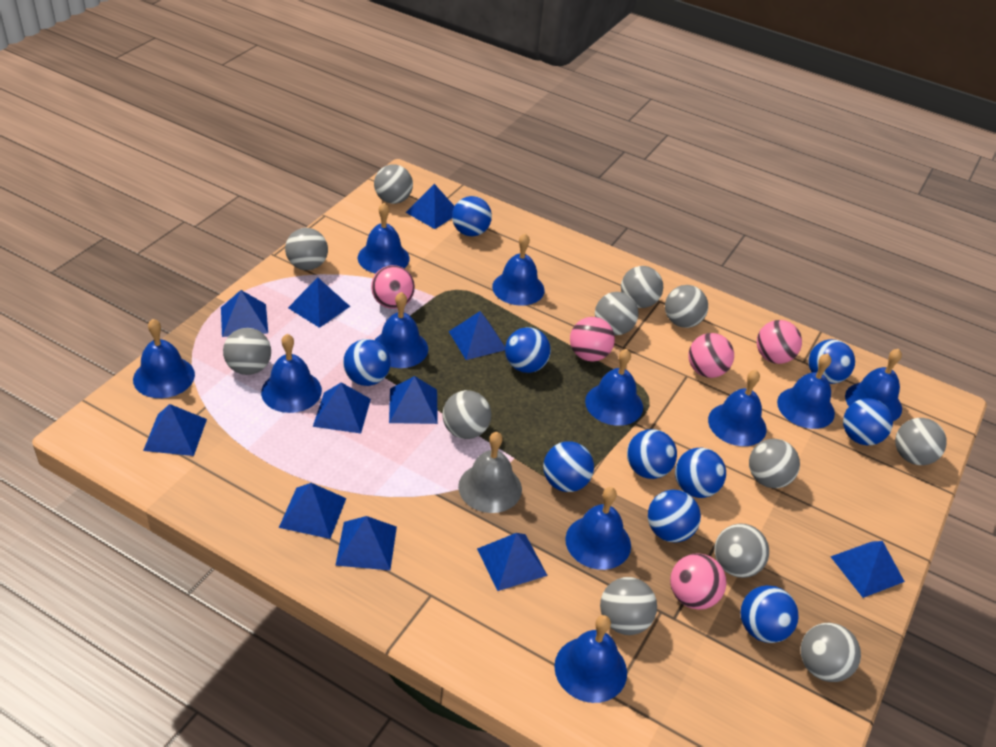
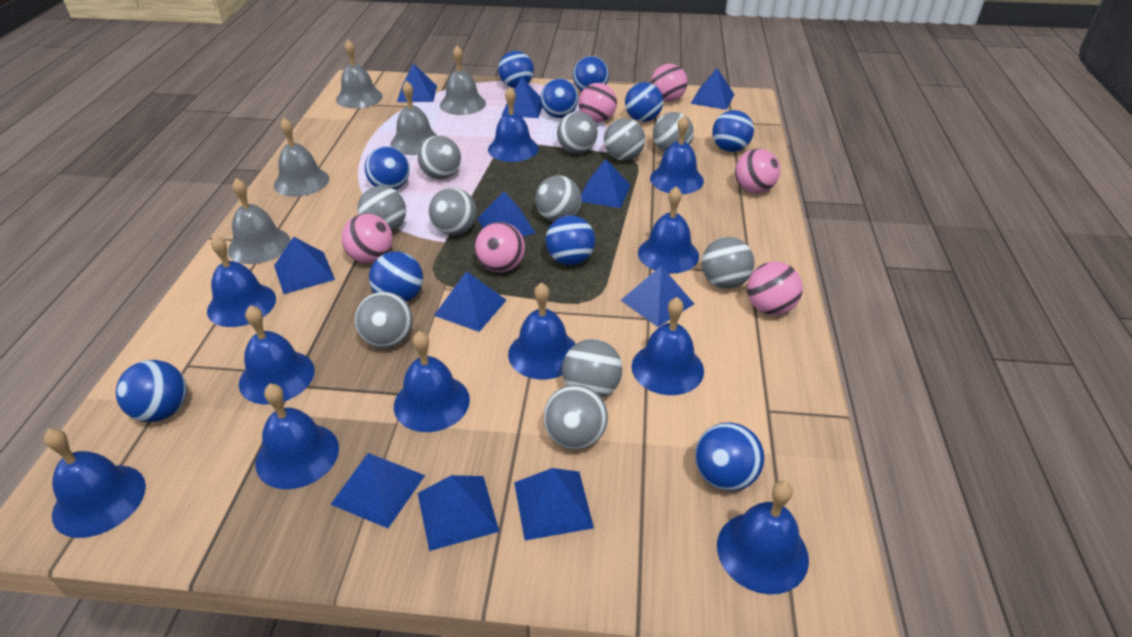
grey ball: 12 -> 11
grey bell: 1 -> 5
pink ball: 5 -> 6

